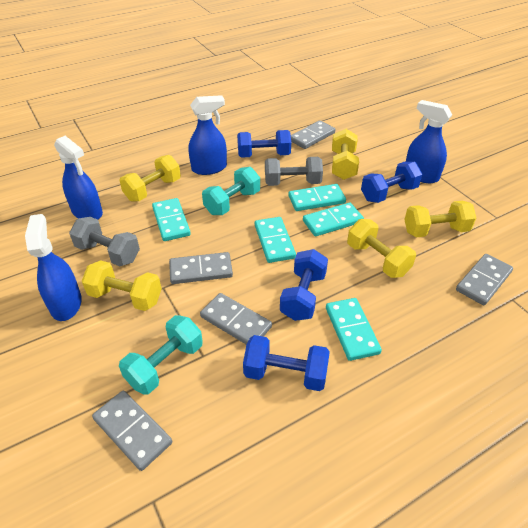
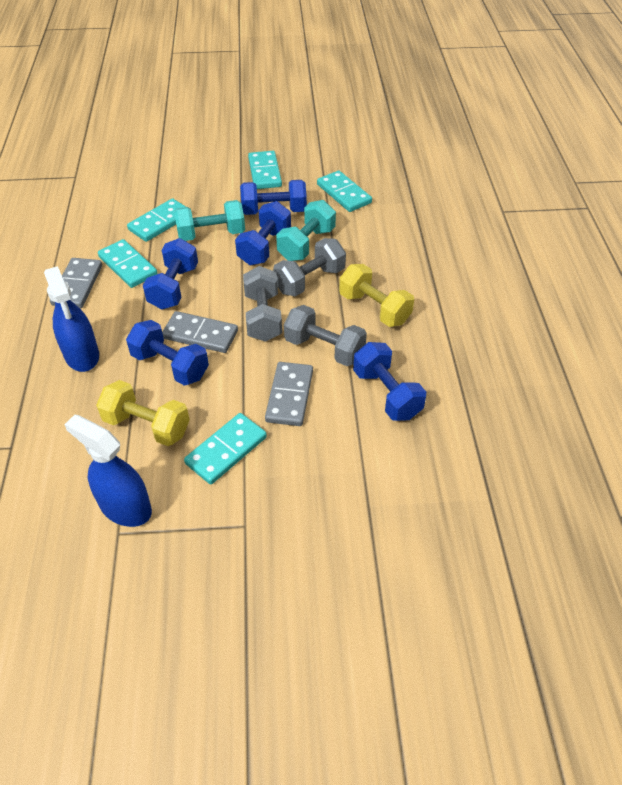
blue dumbbell: 4 -> 5
blue spray bottle: 4 -> 2
grey domino: 5 -> 3
grey dumbbell: 2 -> 3
yellow dumbbell: 5 -> 2

